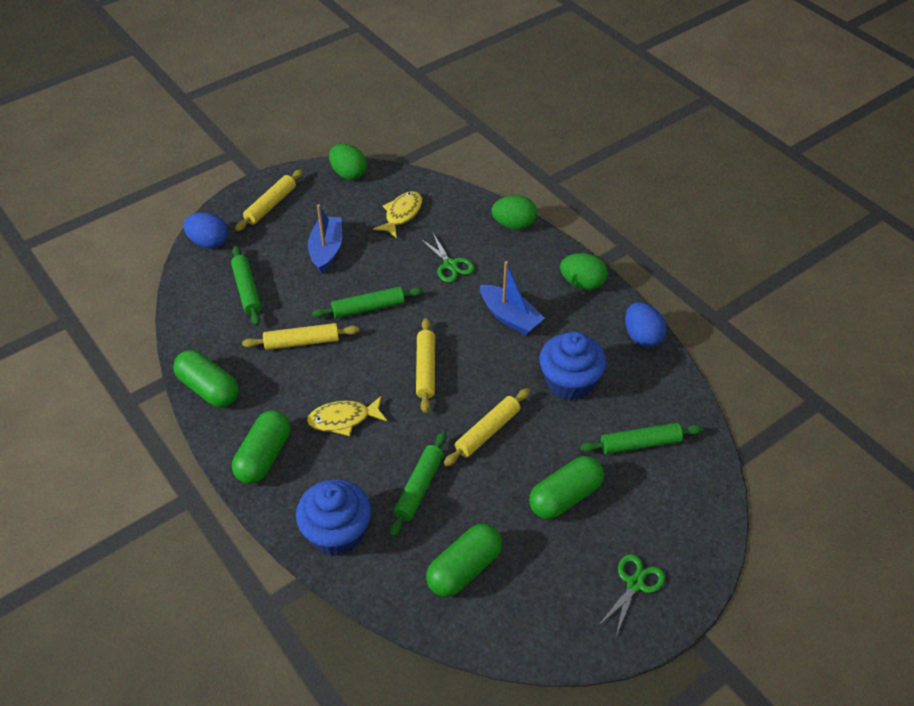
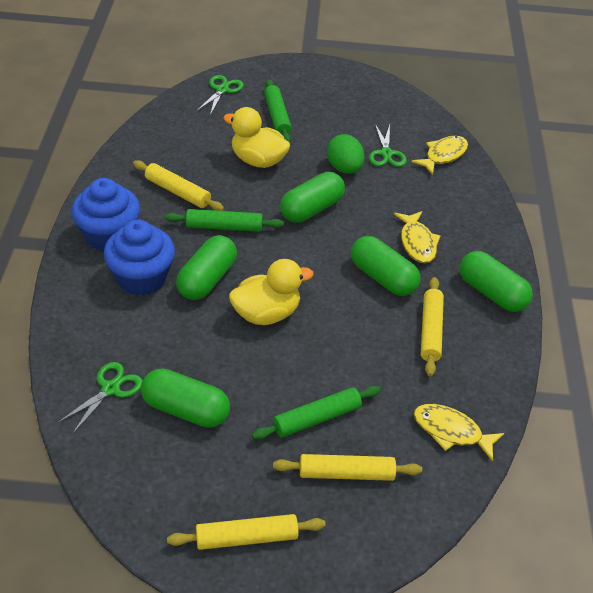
blue boat: 2 -> 0
blue egg: 2 -> 0
green capsule: 4 -> 5
green egg: 3 -> 1
green rolling pin: 4 -> 3
green scissors: 2 -> 3
yellow duck: 0 -> 2
yellow fish: 2 -> 3

